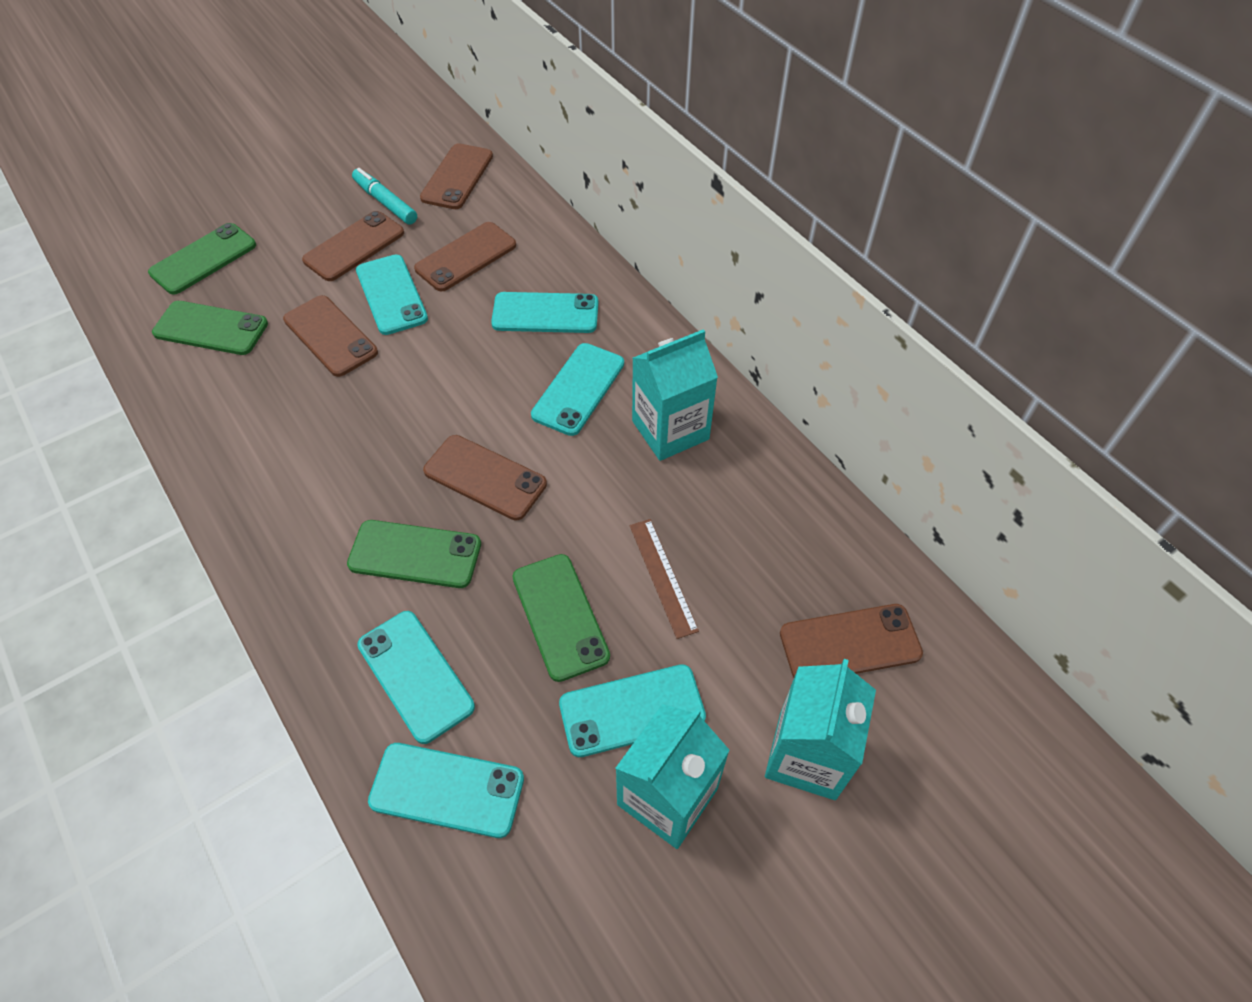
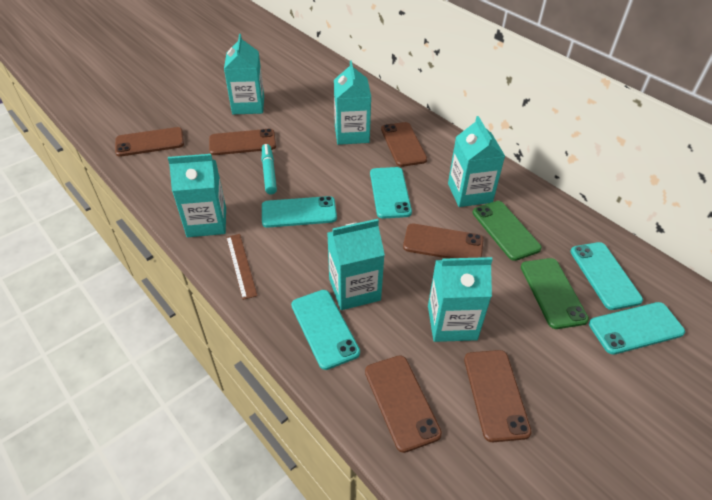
green phone: 4 -> 2
turquoise carton: 3 -> 6
turquoise phone: 6 -> 5

